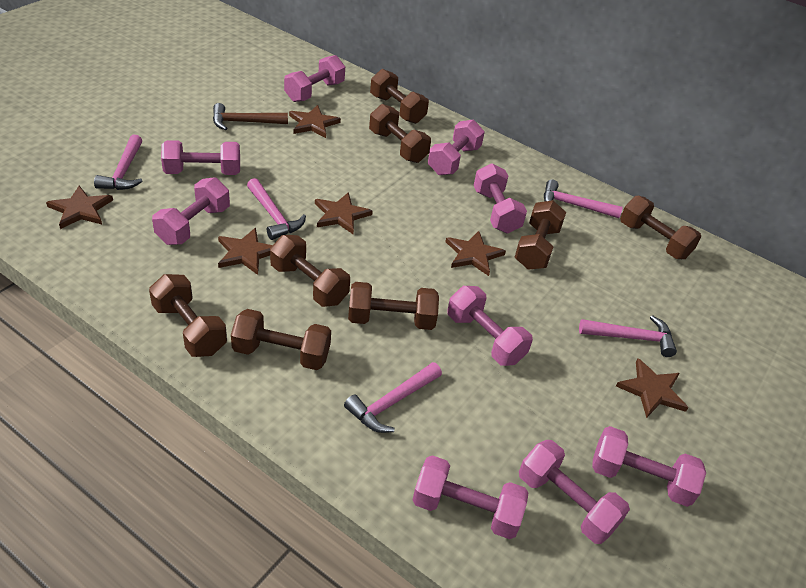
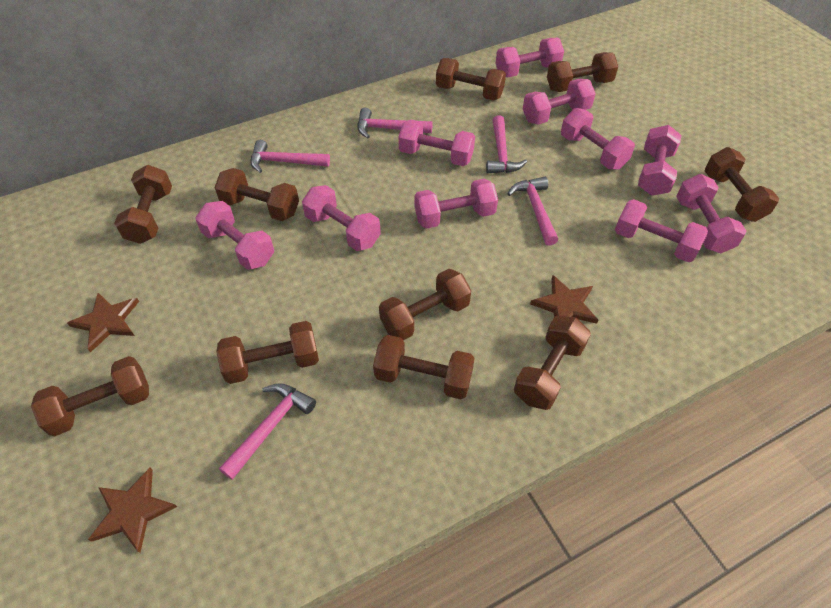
brown dumbbell: 8 -> 10
brown hammer: 1 -> 0
brown star: 6 -> 3
pink dumbbell: 9 -> 10

